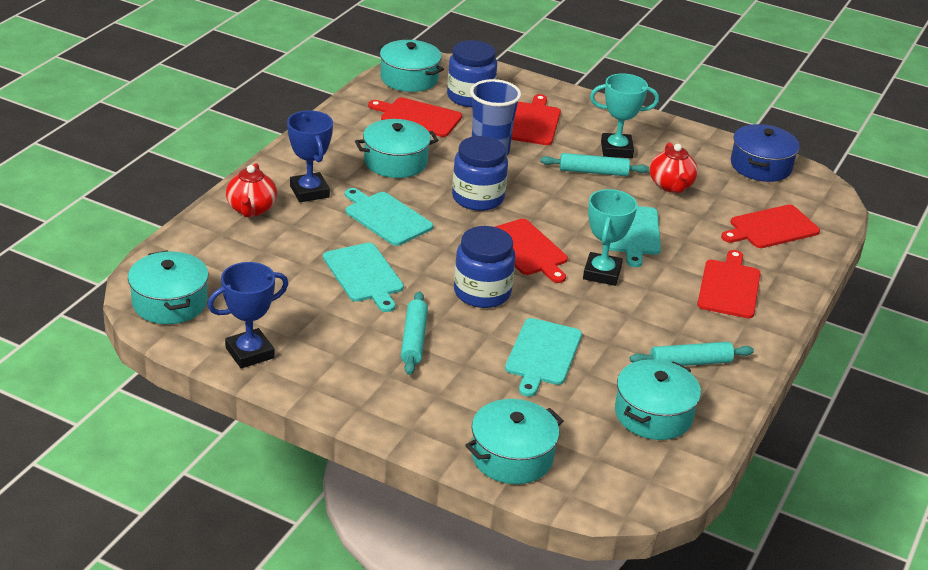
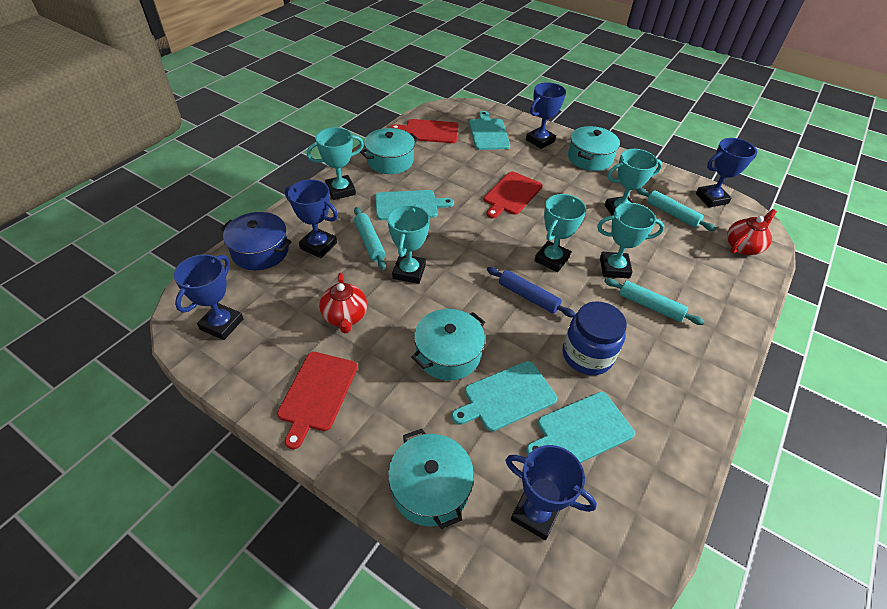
blue cup: 1 -> 0
blue jar: 3 -> 1
blue rolling pin: 0 -> 1
blue trophy: 2 -> 5
red cutting board: 5 -> 3
turquoise pot: 5 -> 4
turquoise trophy: 2 -> 5

